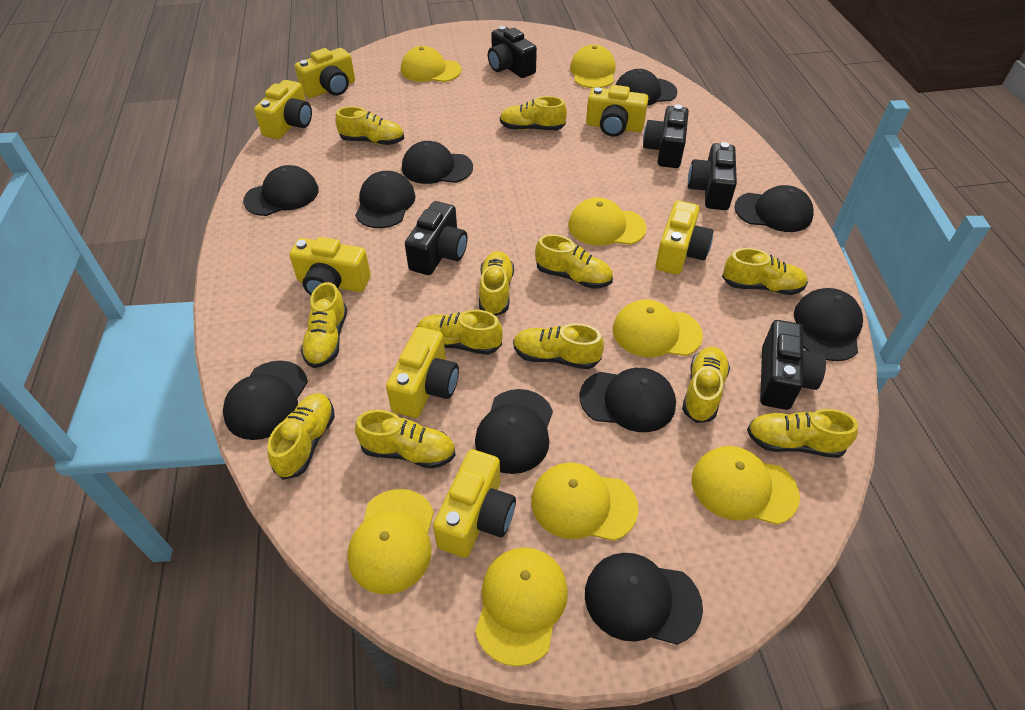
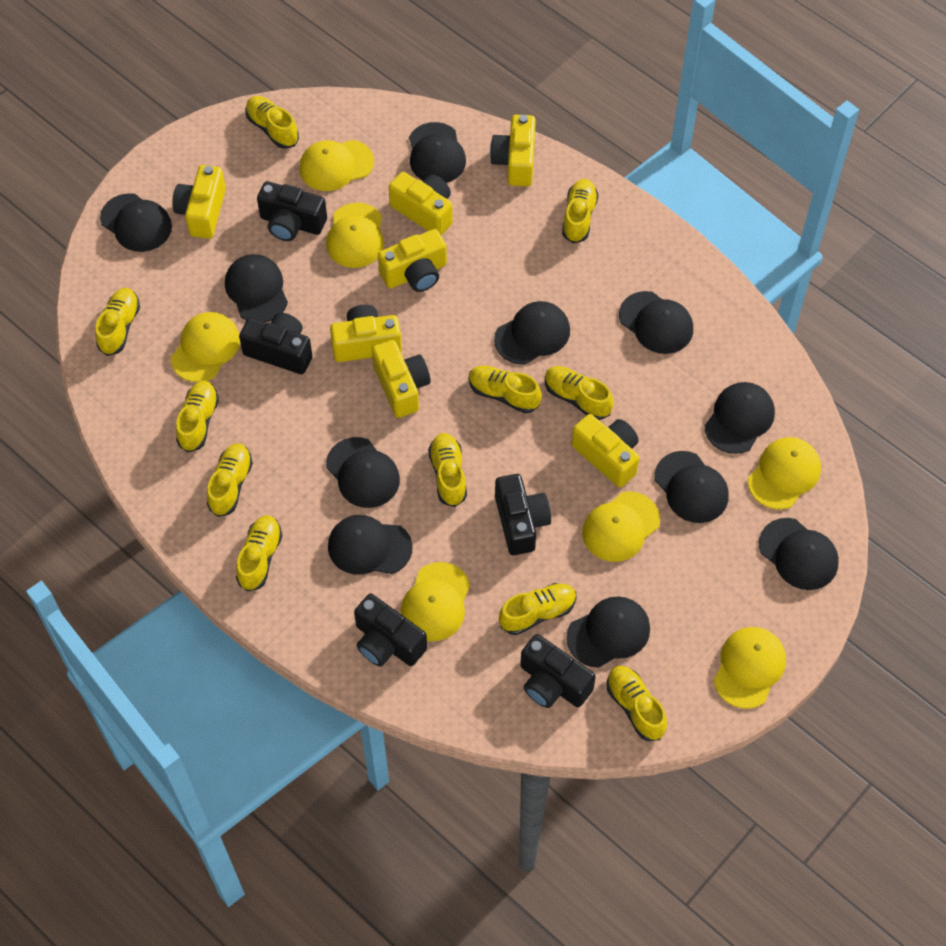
black cap: 10 -> 11
yellow cap: 8 -> 7
yellow shoe: 12 -> 11

